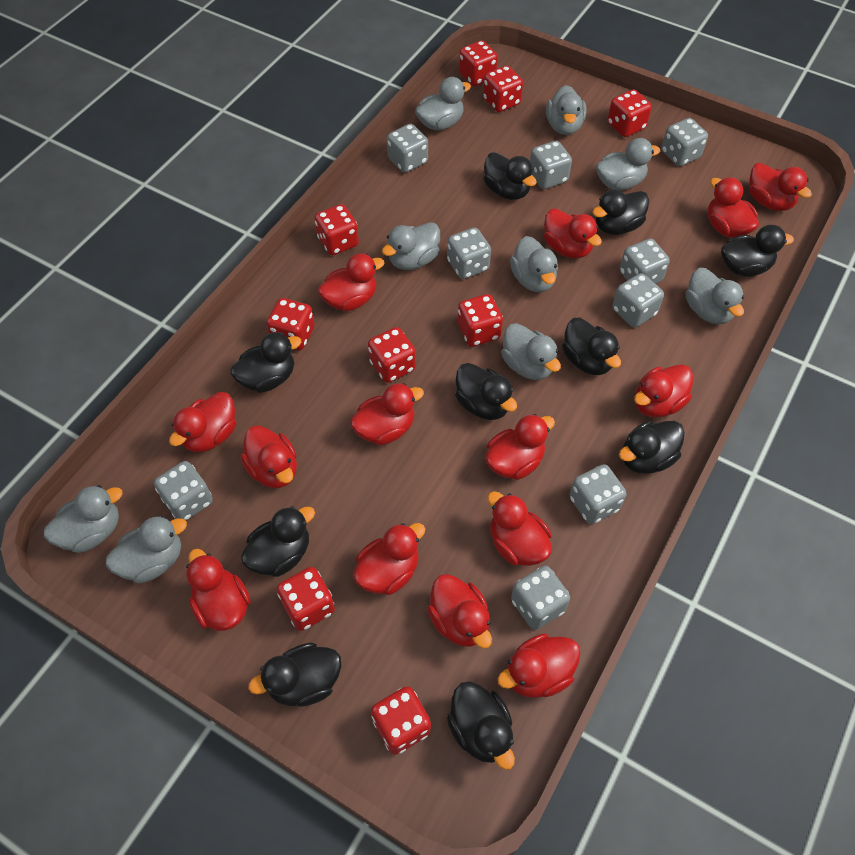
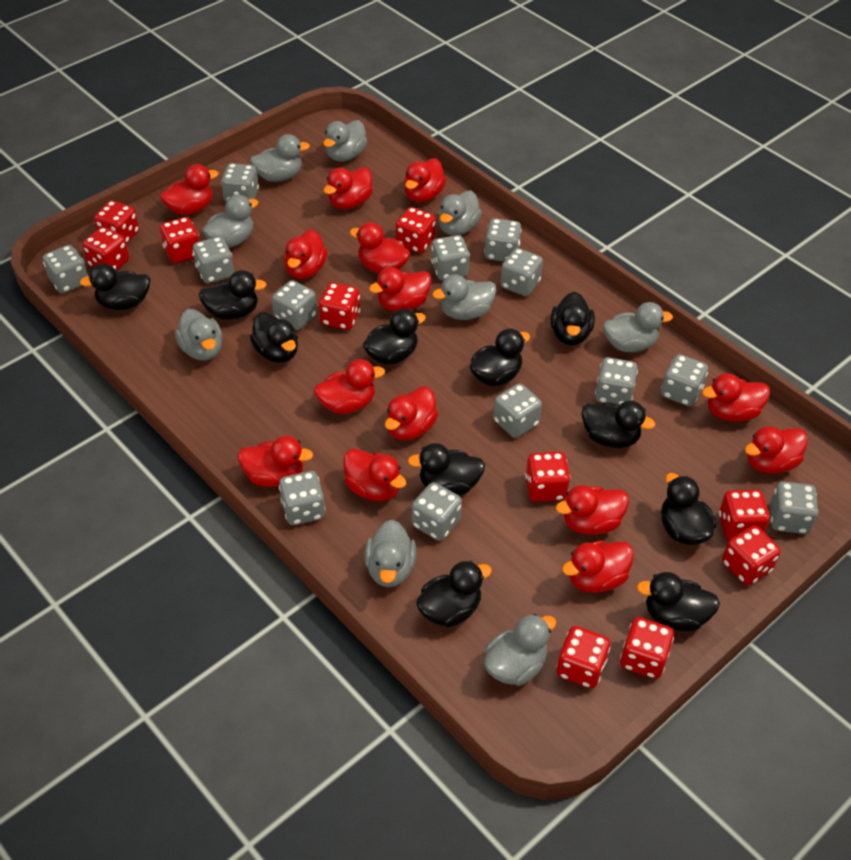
black duck: 10 -> 11
grey dice: 9 -> 13
red dice: 9 -> 10

